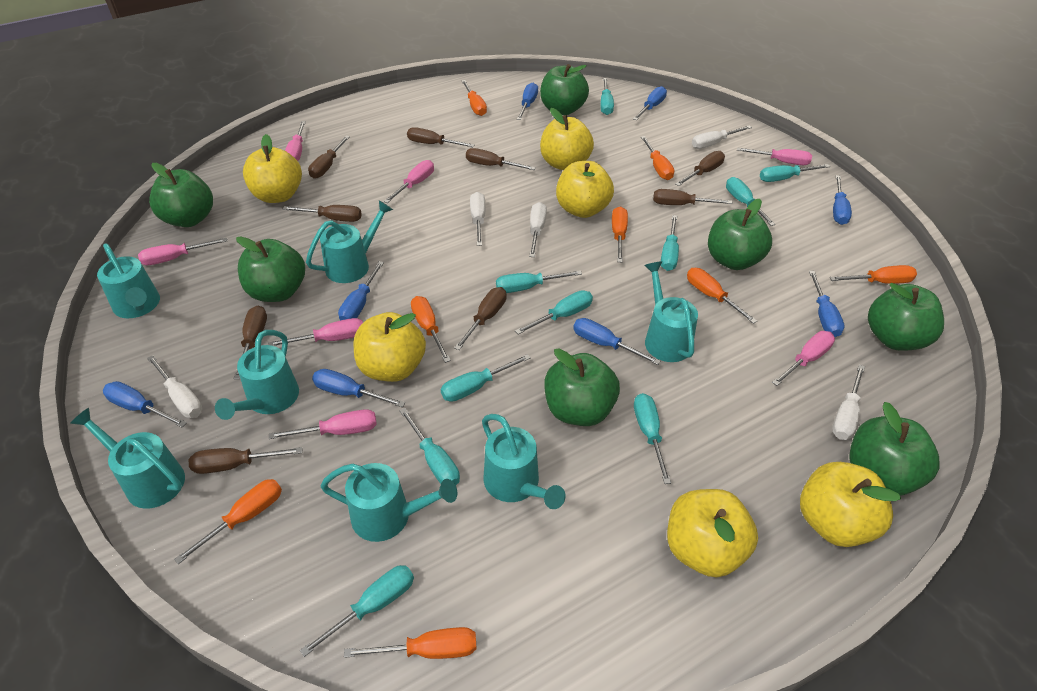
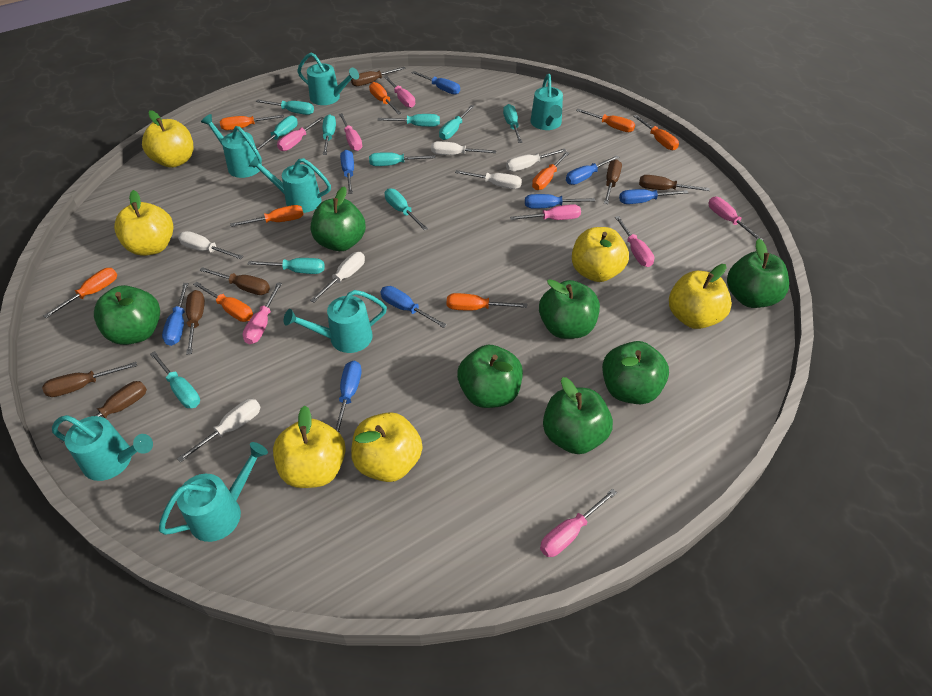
brown screwdriver: 9 -> 7
orange screwdriver: 8 -> 9
pink screwdriver: 7 -> 8
white screwdriver: 5 -> 6

